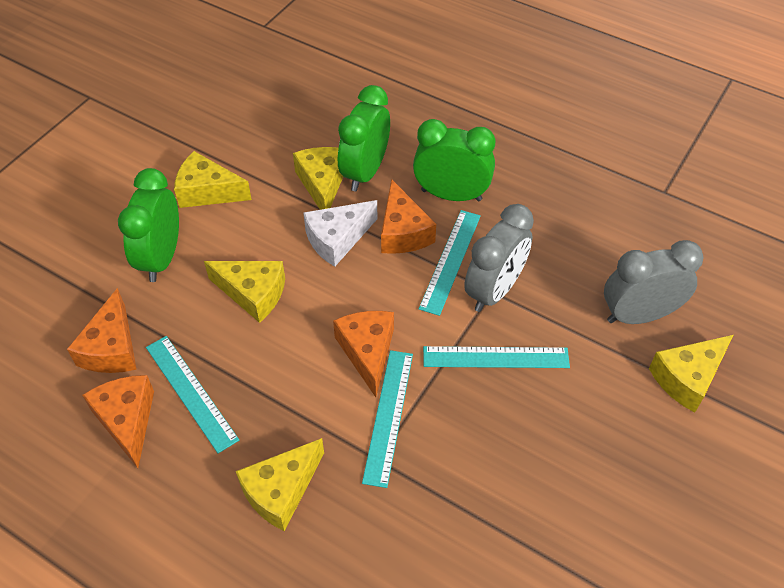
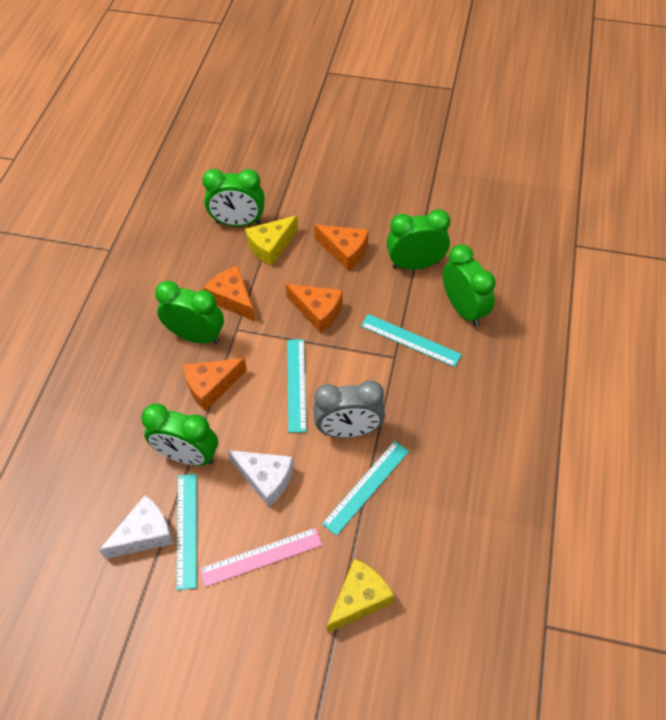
green clock: 3 -> 5
grey clock: 2 -> 1
pink ruler: 0 -> 1
white cheese: 1 -> 2
yellow cheese: 5 -> 2

